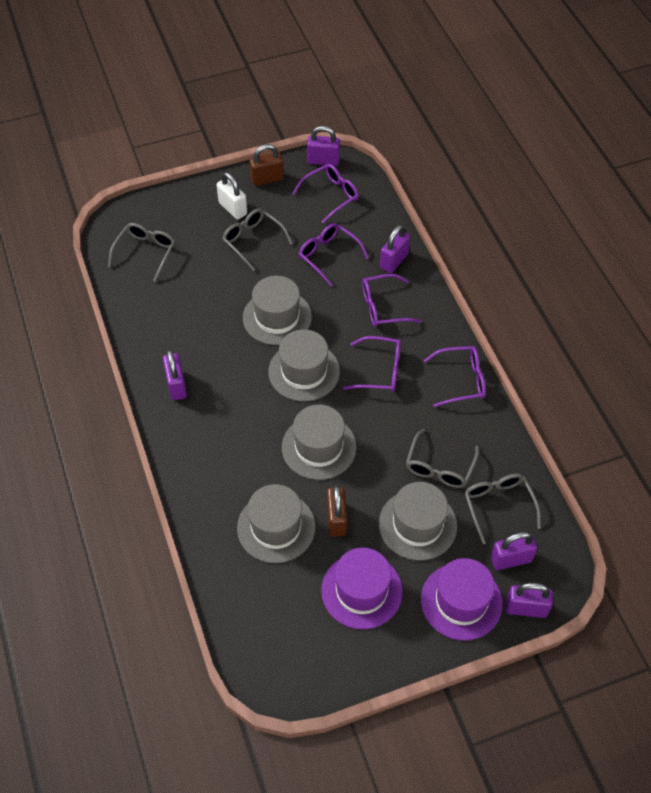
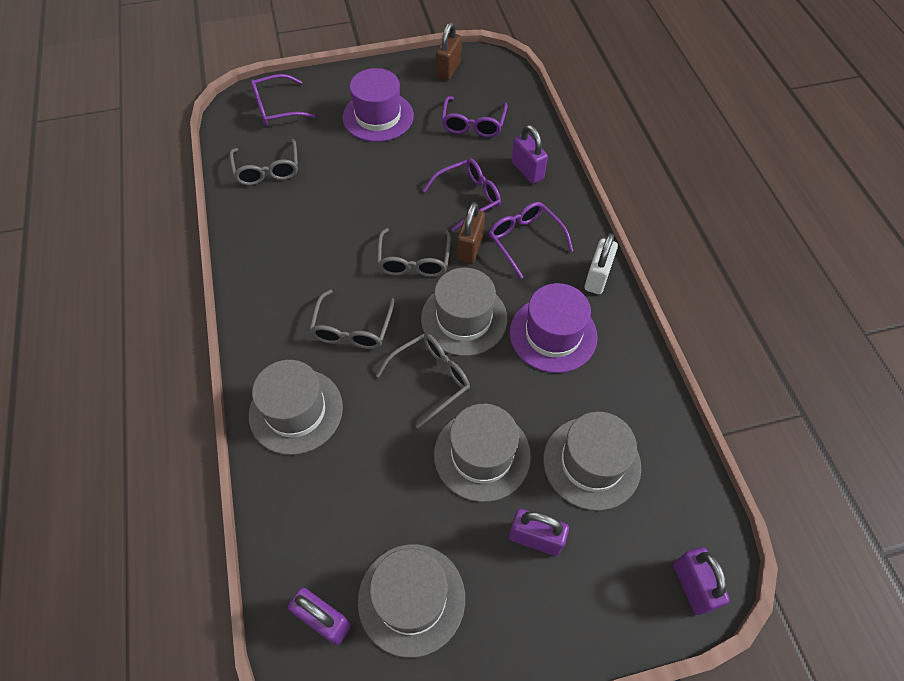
purple glasses: 5 -> 4
purple padlock: 5 -> 4

